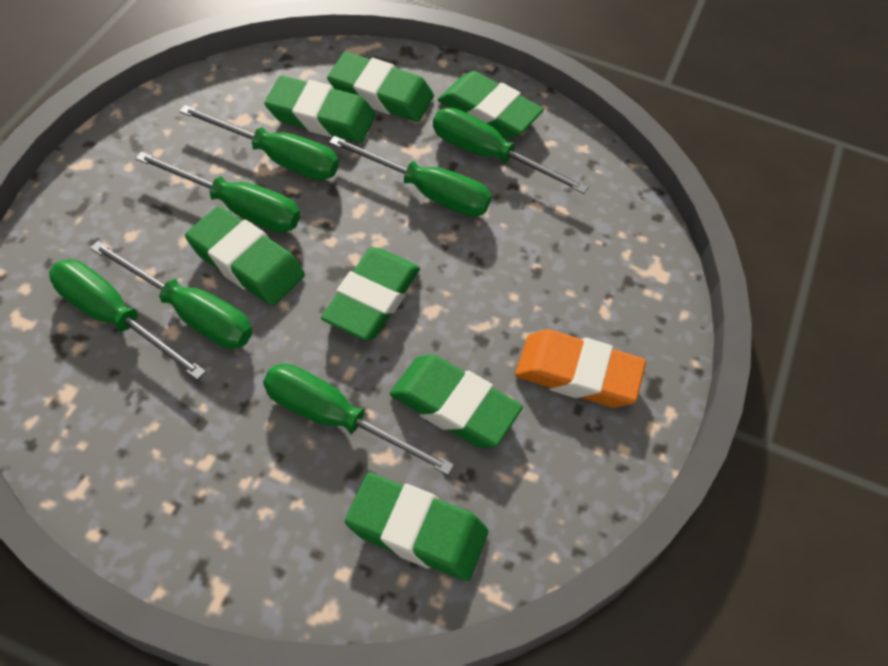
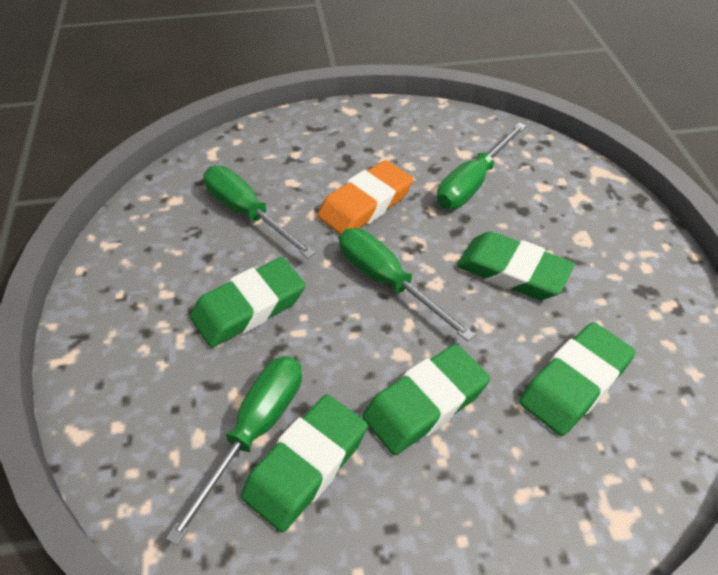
green eraser: 7 -> 5
green screwdriver: 7 -> 4

